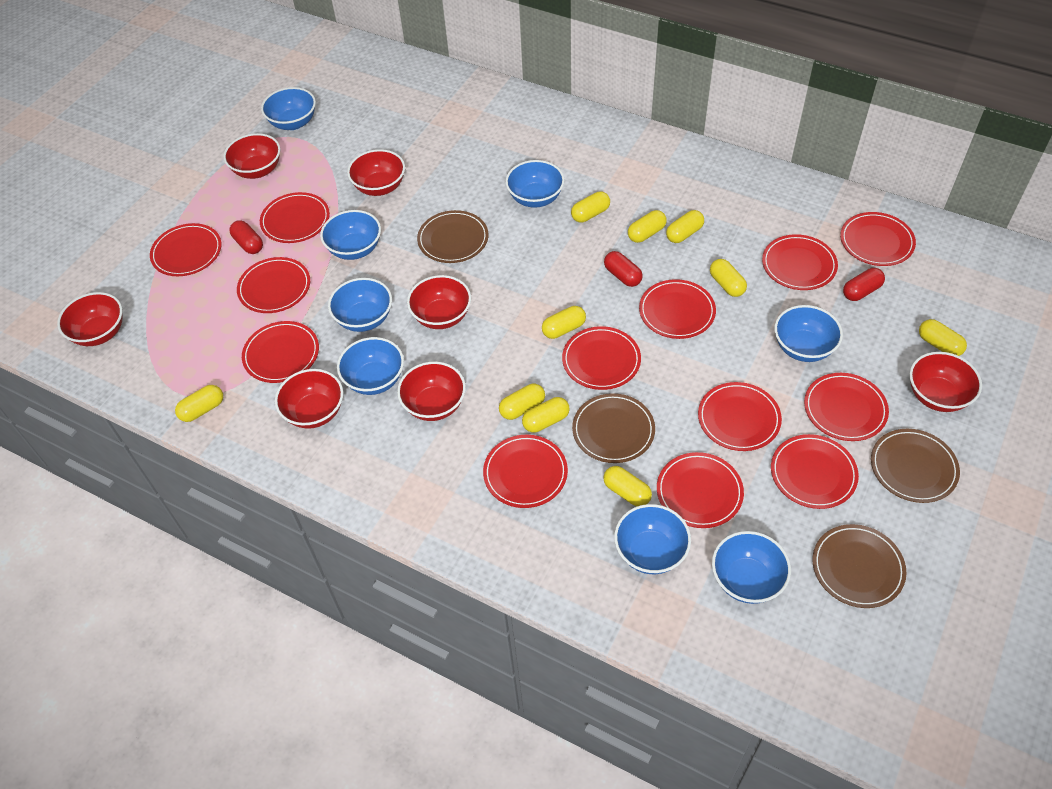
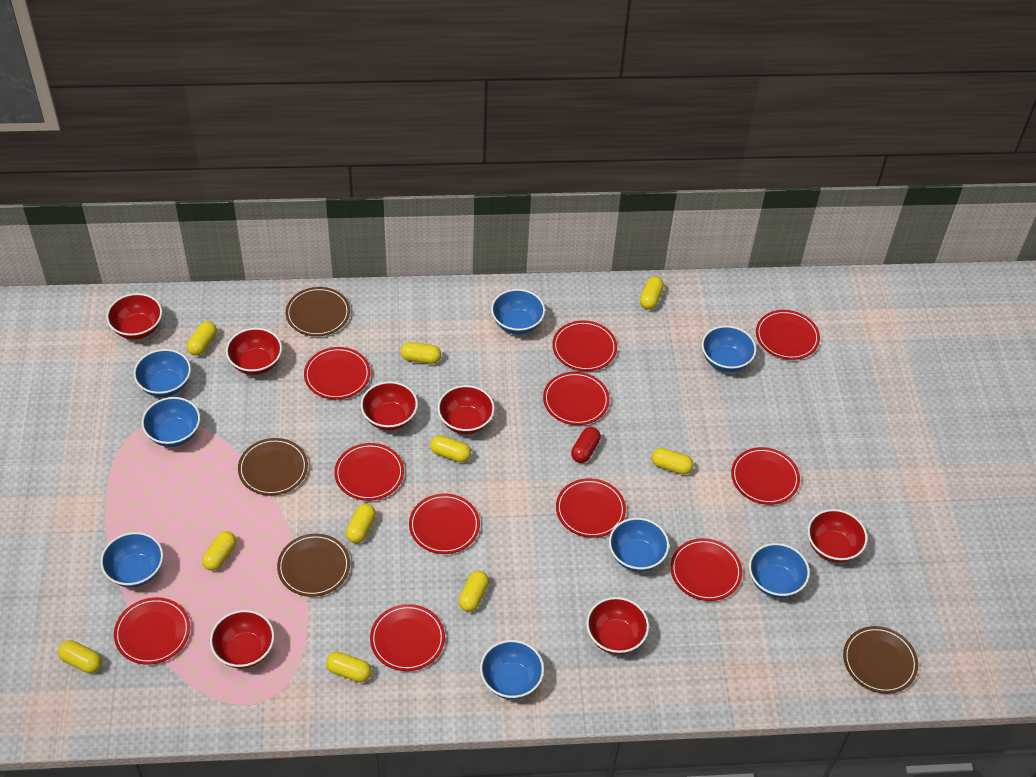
red capsule: 3 -> 1
red plate: 13 -> 11

